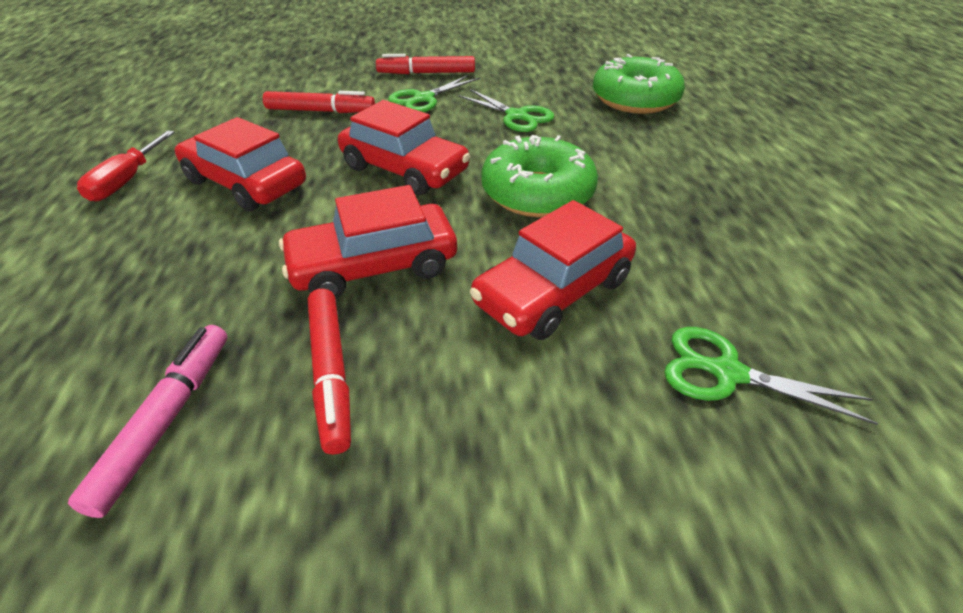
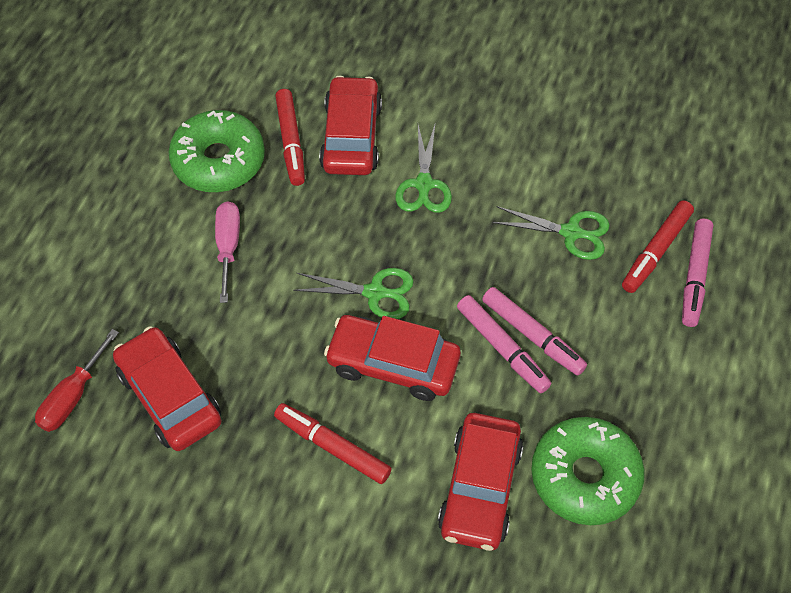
pink marker: 1 -> 3
pink screwdriver: 0 -> 1

